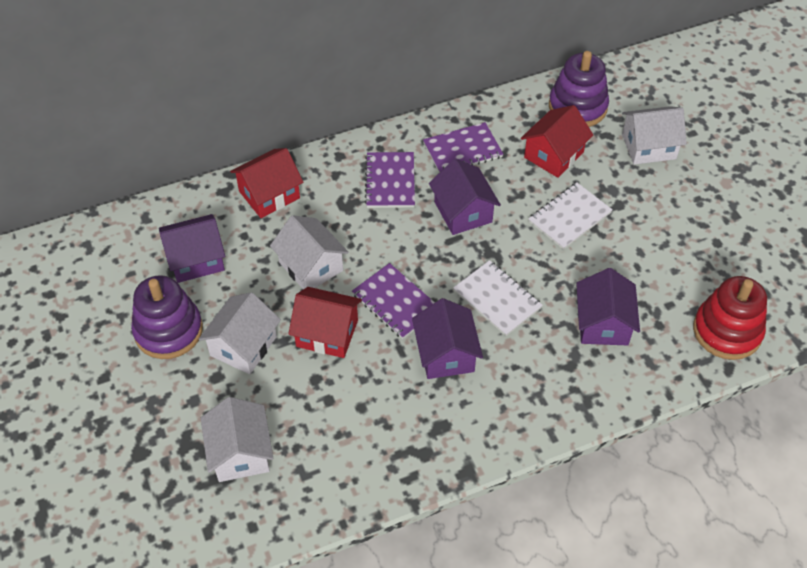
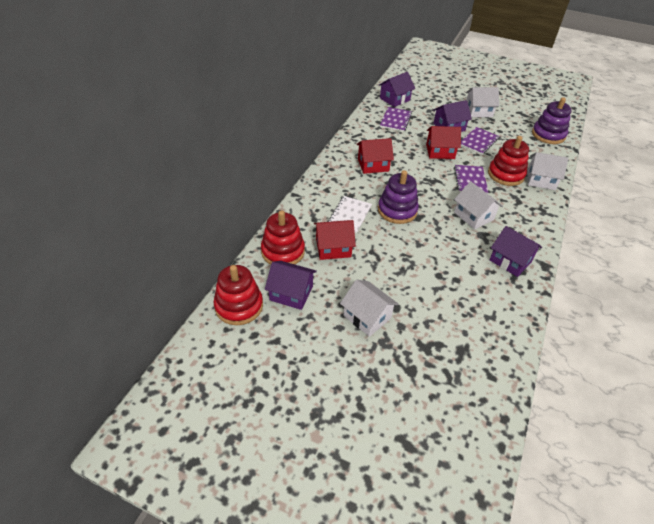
red stacking toy: 1 -> 3
white notebook: 2 -> 1

